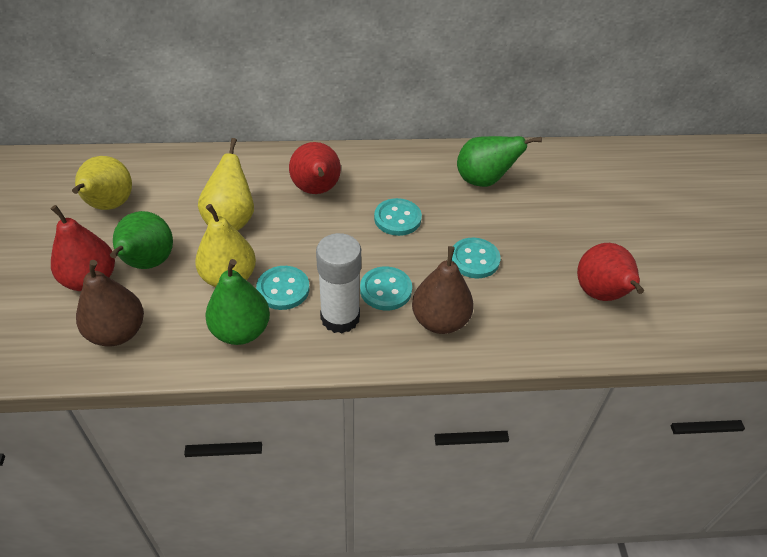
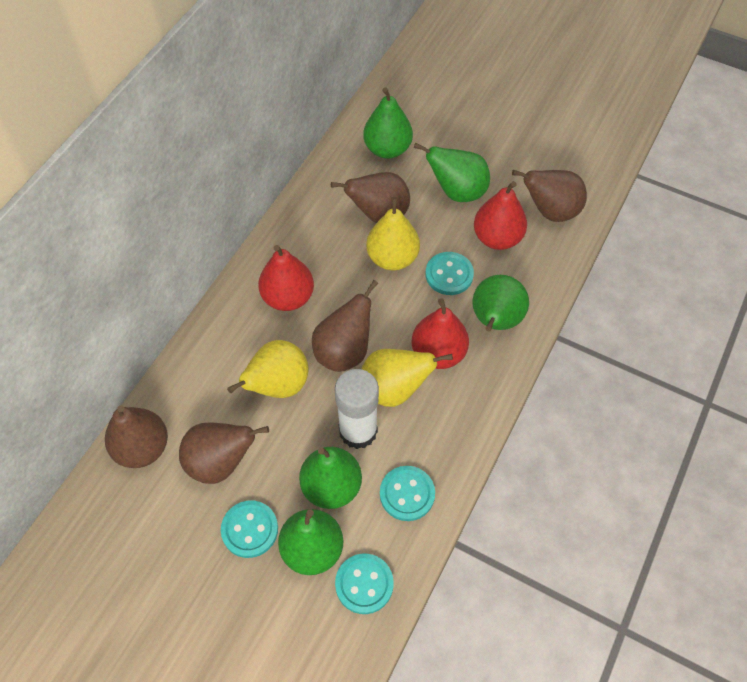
brown pear: 2 -> 5
green pear: 3 -> 5

